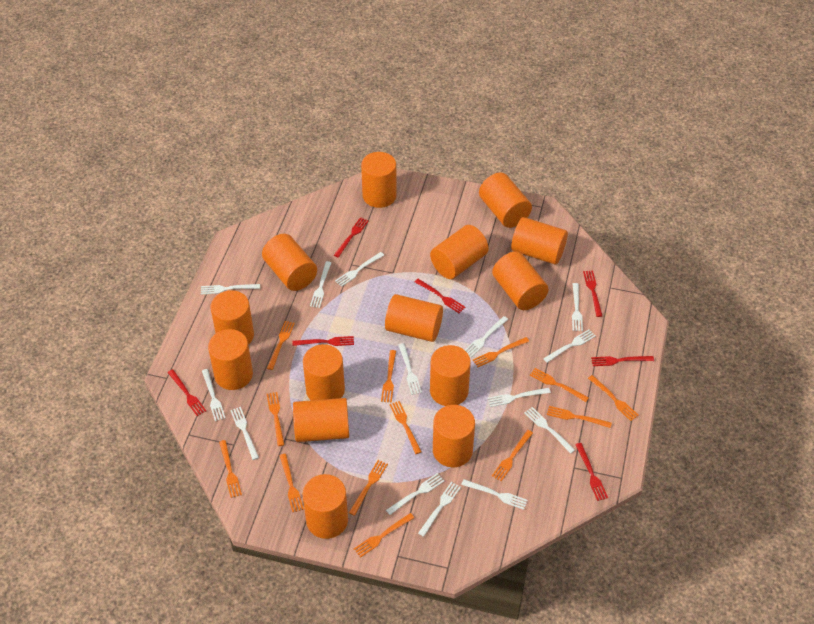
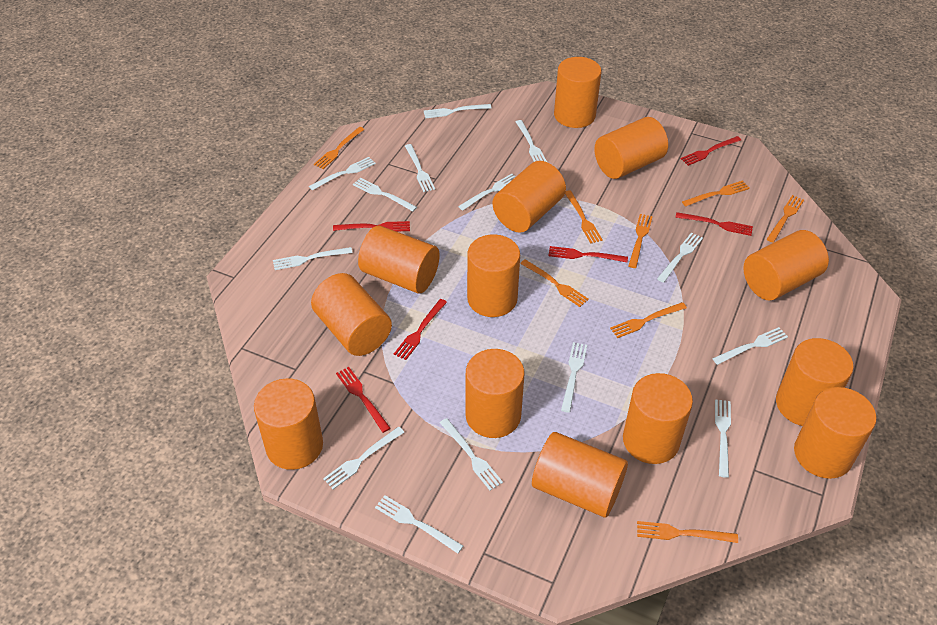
orange cylinder: 14 -> 13
orange fork: 13 -> 8
red fork: 7 -> 6

